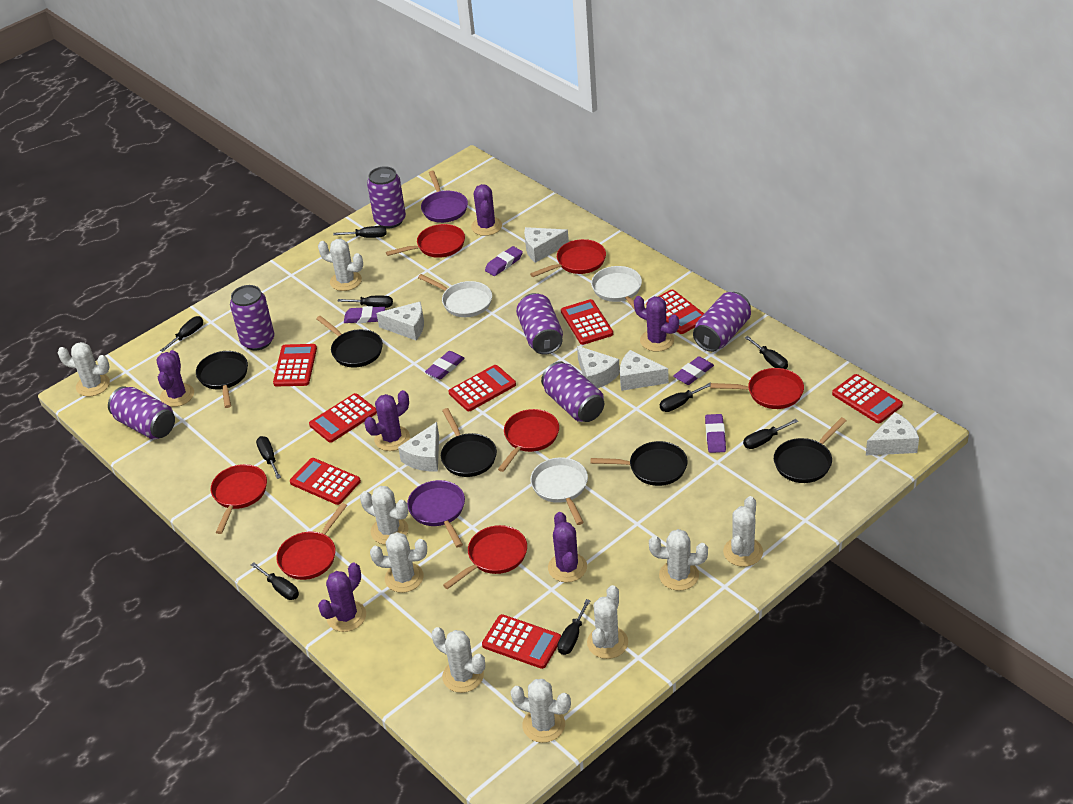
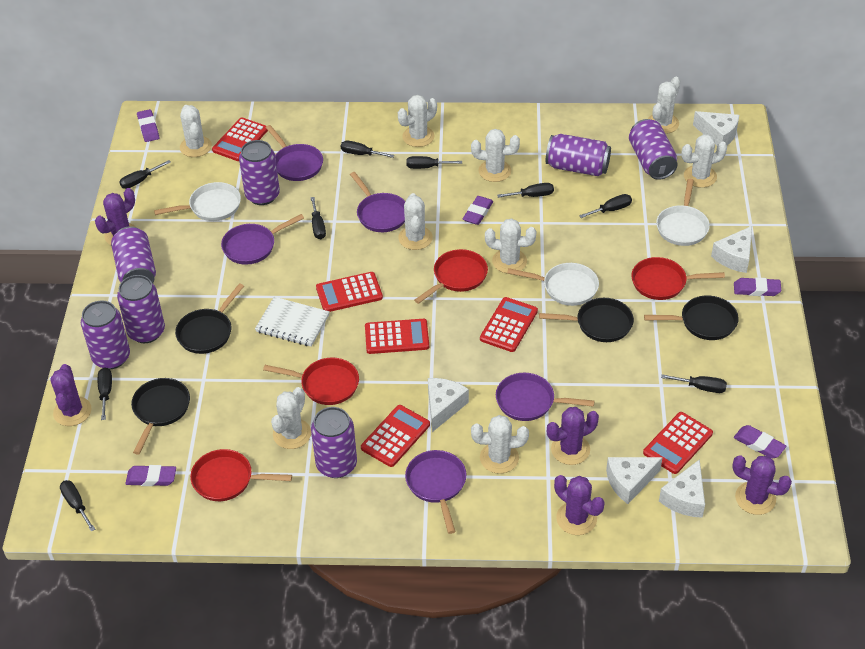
black pan: 5 -> 4
purple cactus: 6 -> 5
purple can: 6 -> 7
purple pan: 2 -> 5
red calculator: 8 -> 6
red pan: 7 -> 4
white cheese: 6 -> 5
white notebook: 0 -> 1

